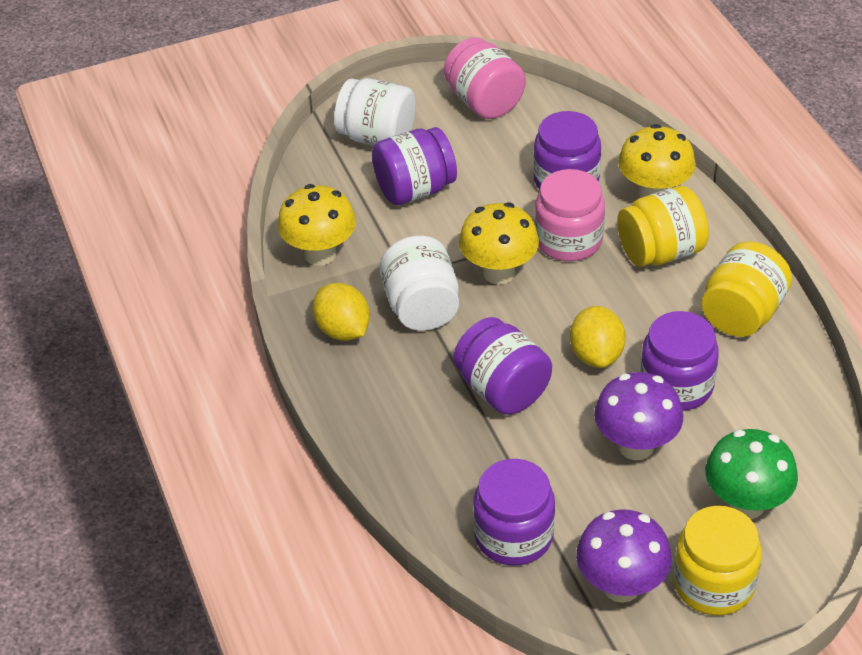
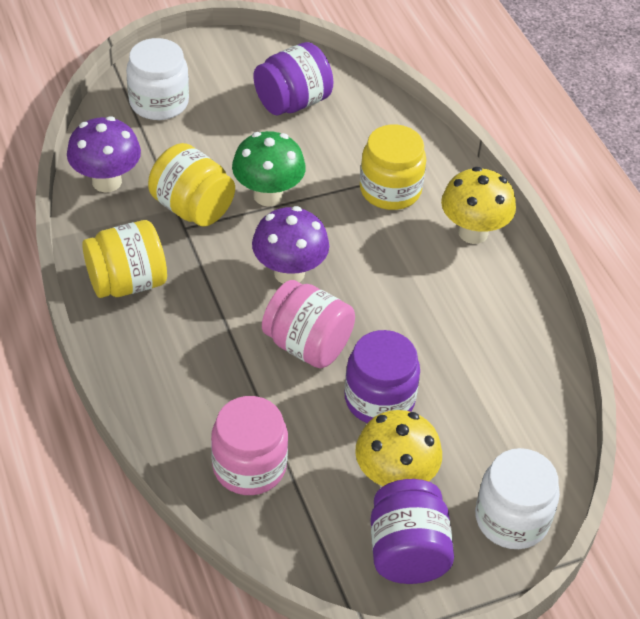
purple jar: 5 -> 3
yellow lemon: 2 -> 0
yellow mushroom: 3 -> 2

